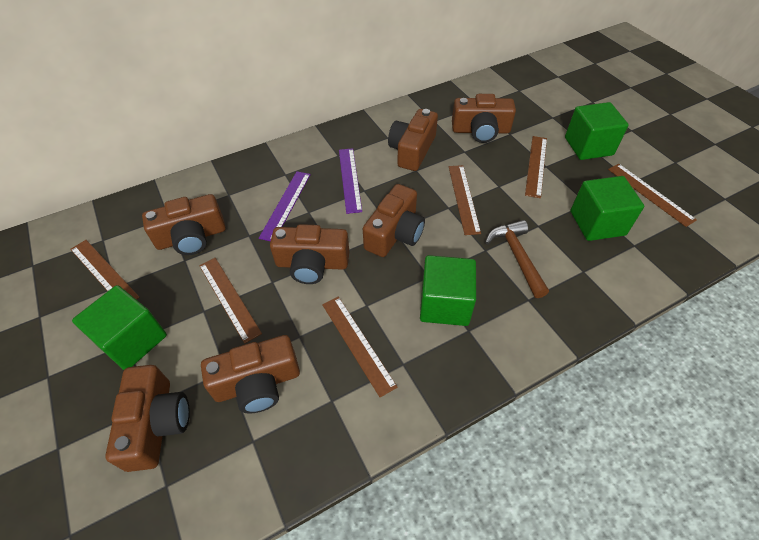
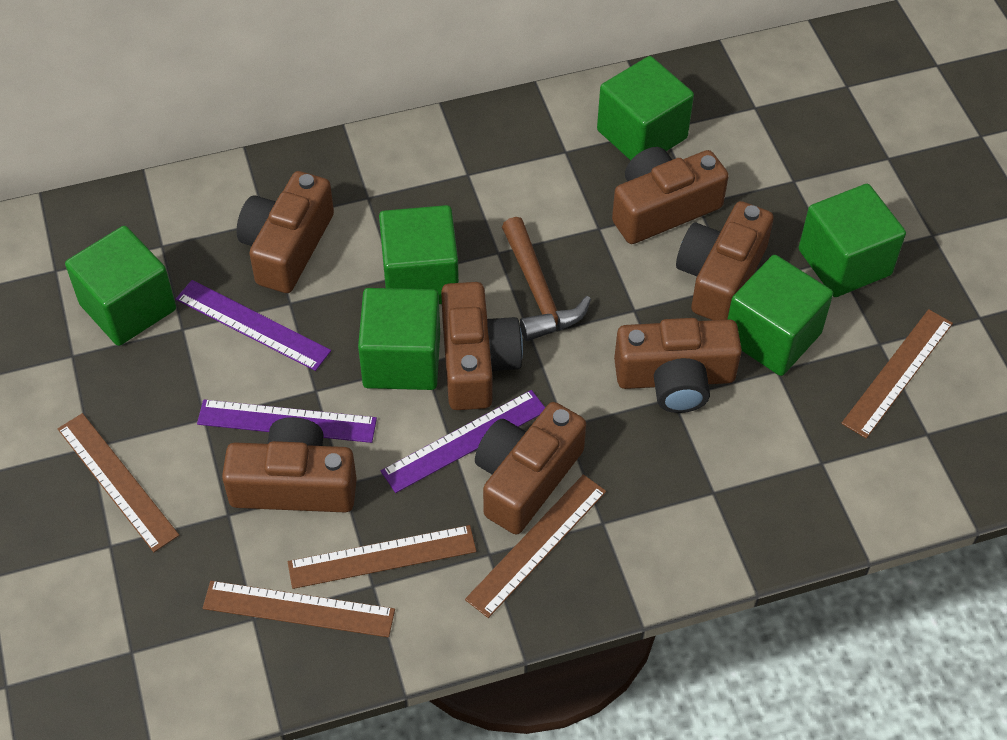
brown ruler: 6 -> 5
green cube: 4 -> 6
purple ruler: 2 -> 3

